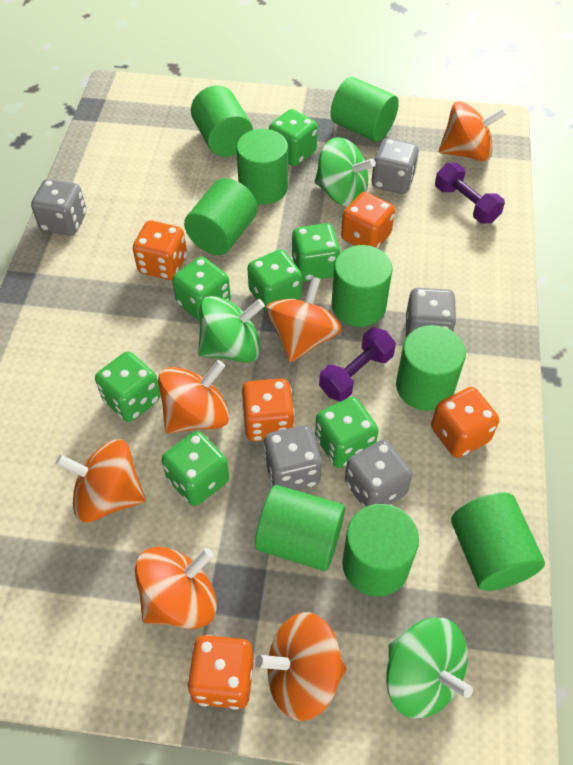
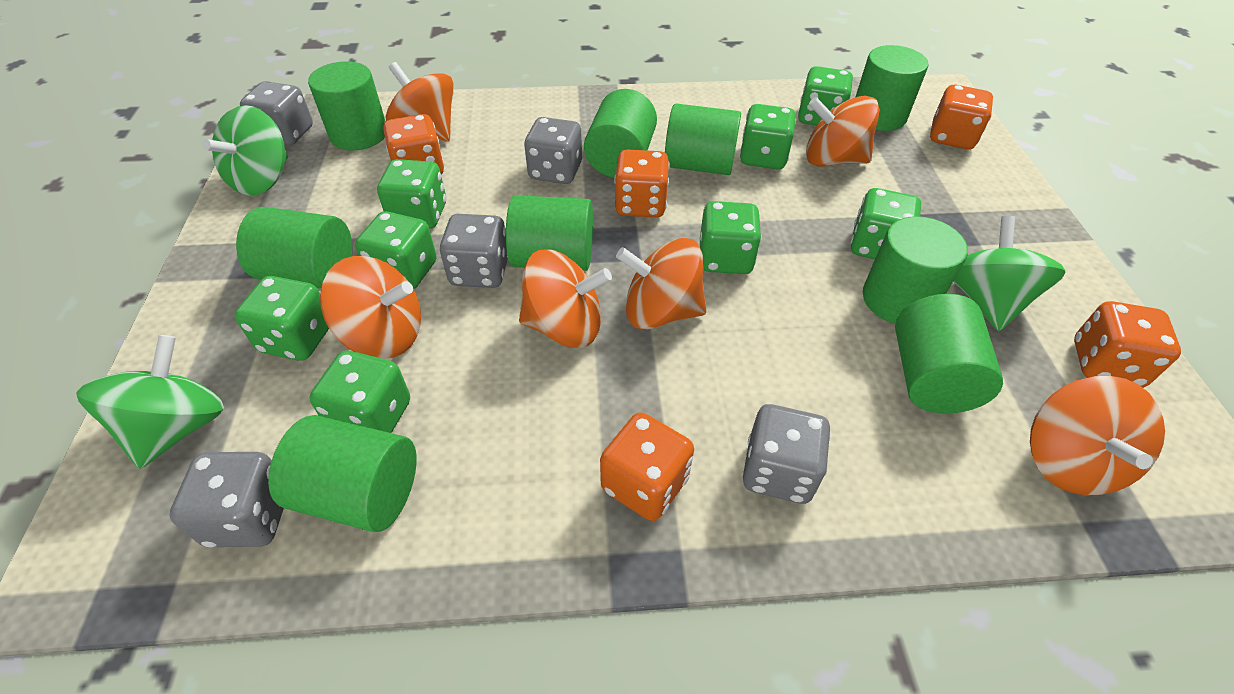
green dice: 7 -> 8
purple dumbbell: 2 -> 0

